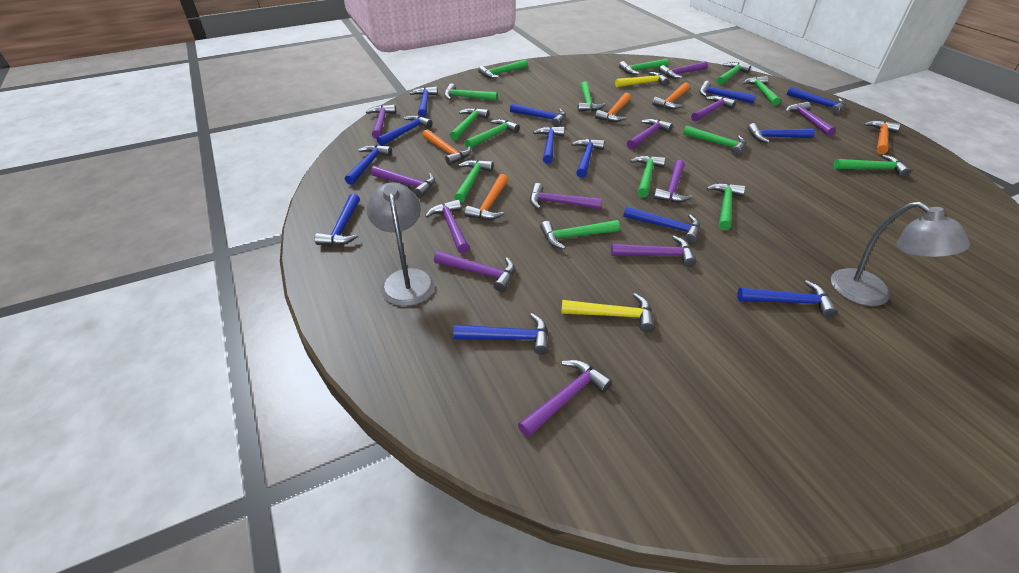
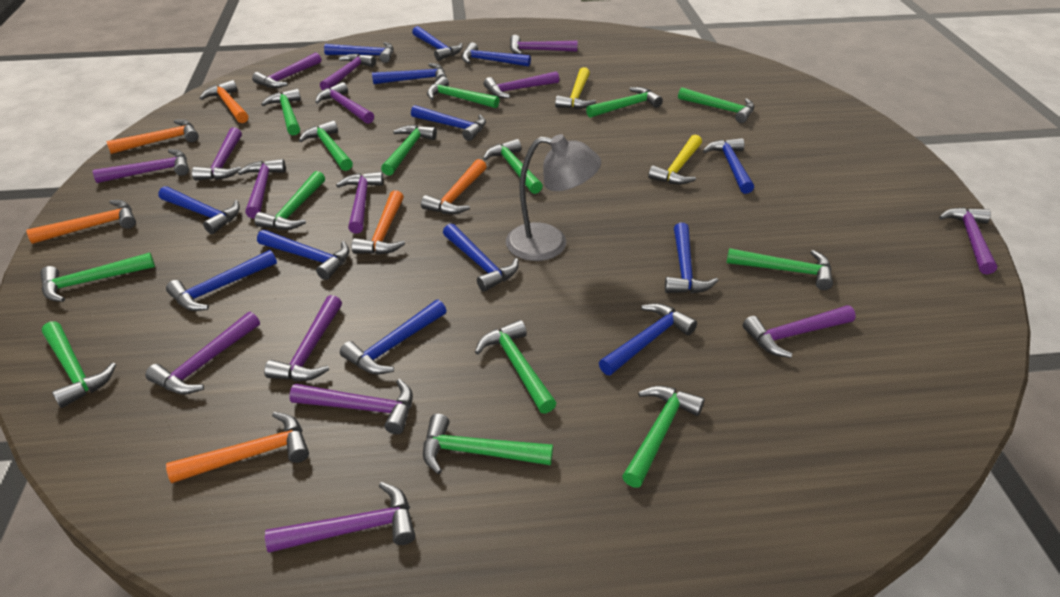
grey lamp: 2 -> 1
orange hammer: 5 -> 6
purple hammer: 12 -> 15

